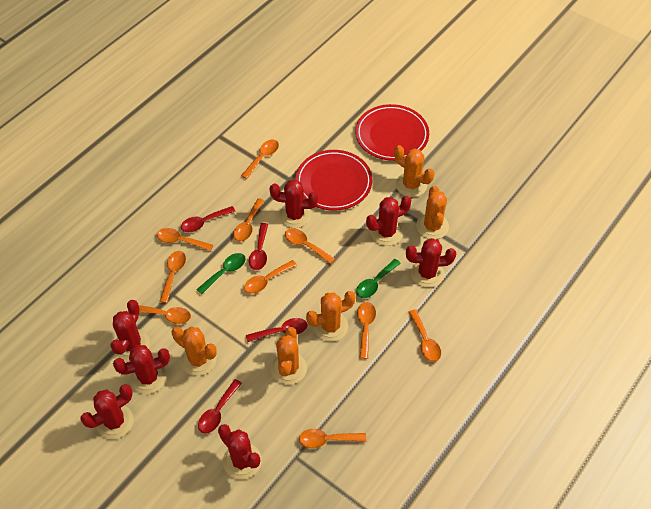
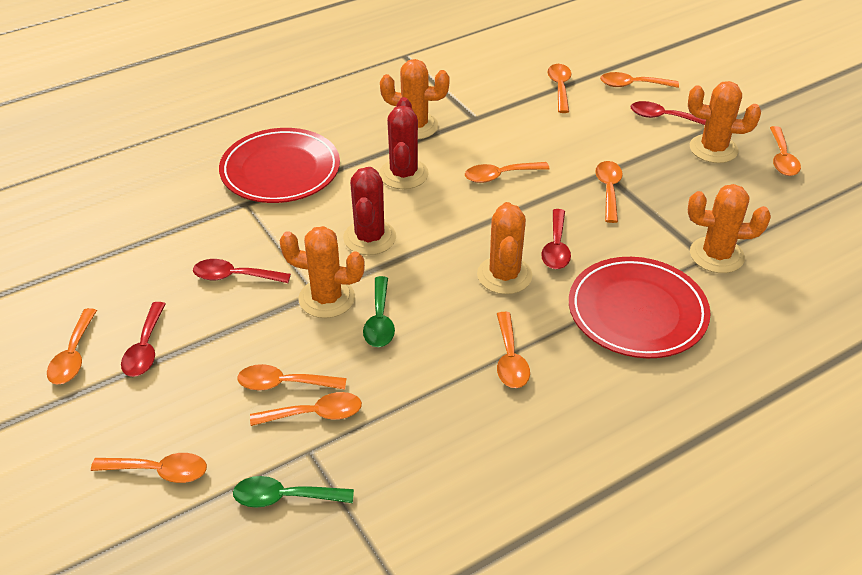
red cactus: 7 -> 2

